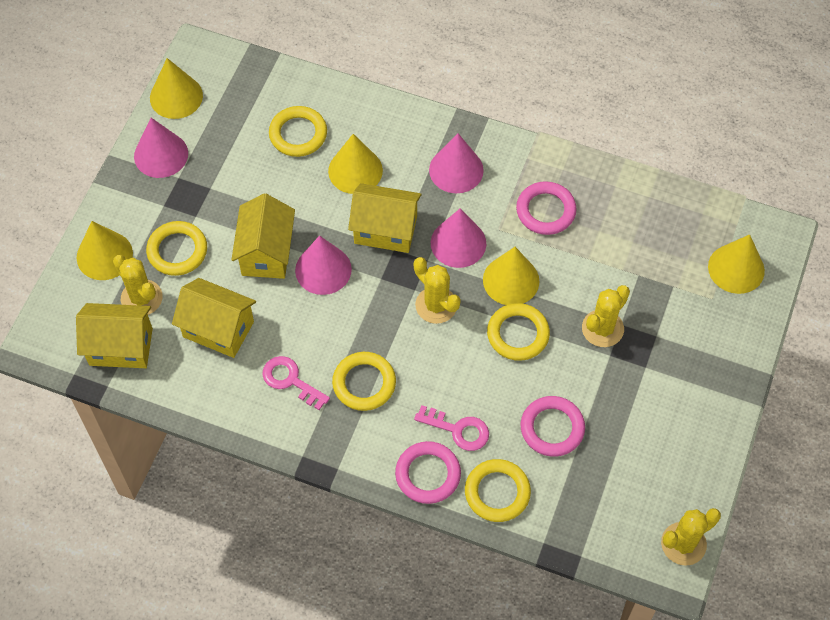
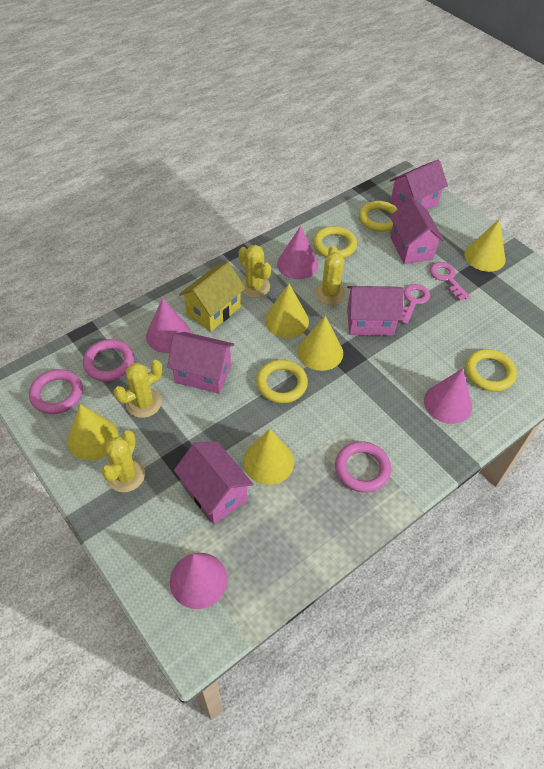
pink house: 0 -> 5
yellow house: 4 -> 1
yellow ring: 5 -> 4

